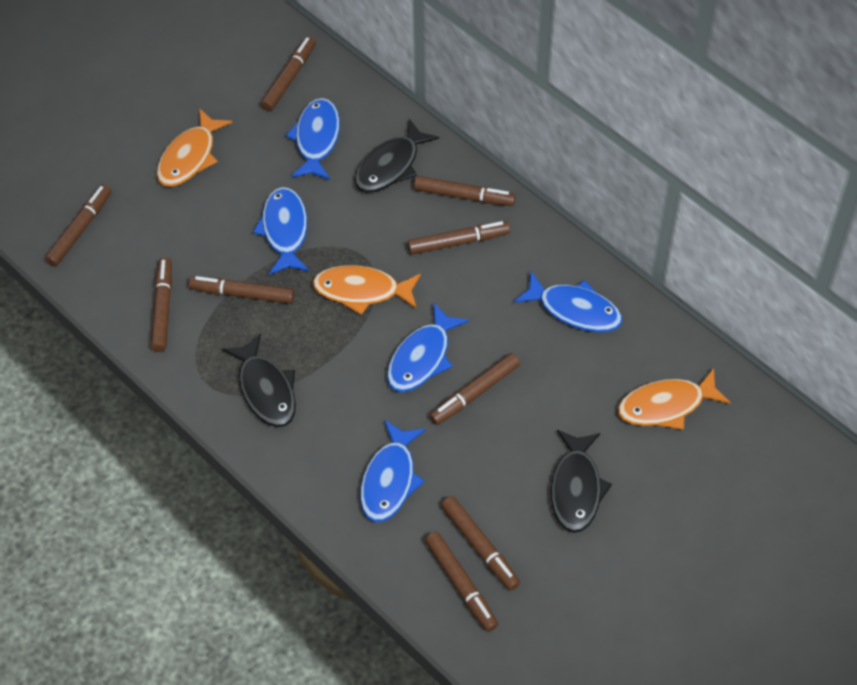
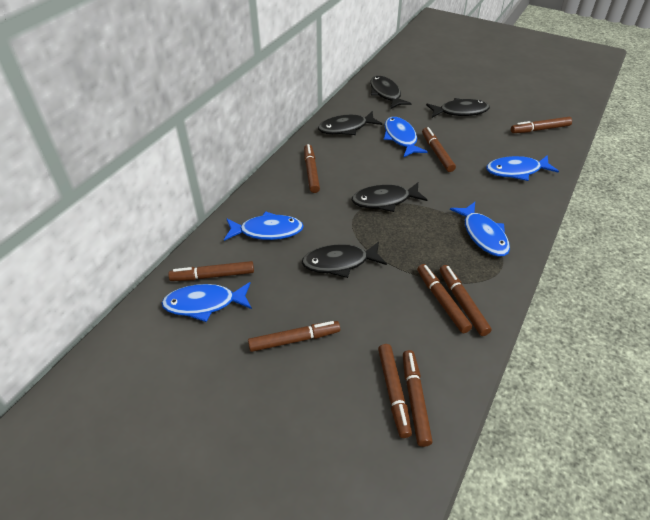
black fish: 3 -> 5
orange fish: 3 -> 0

